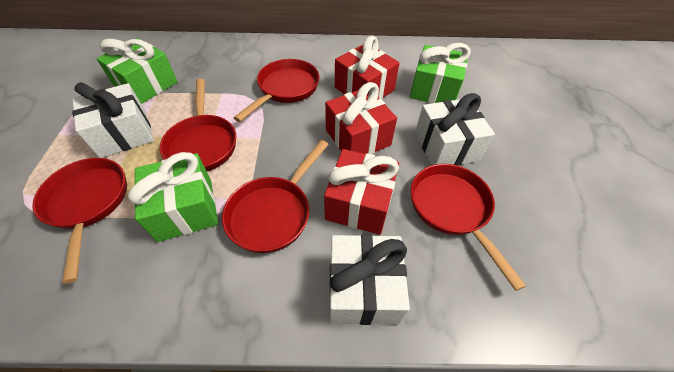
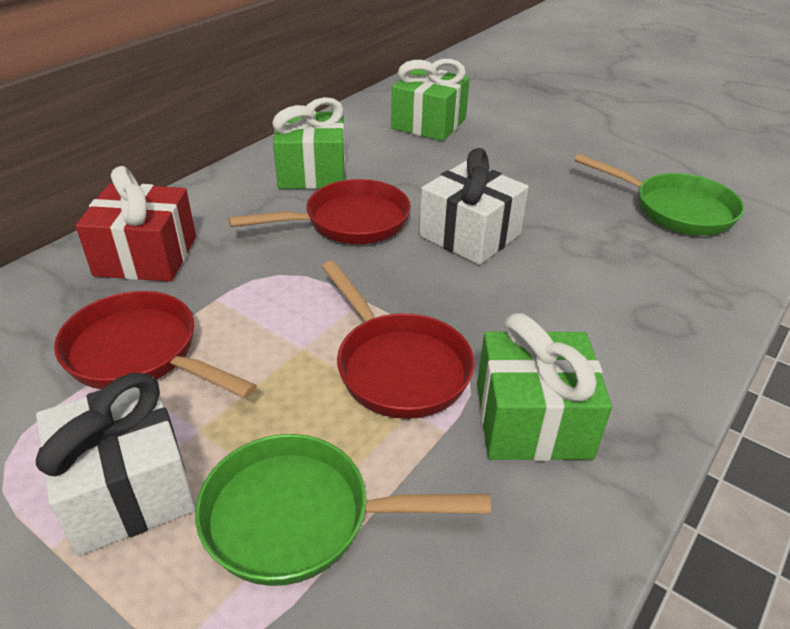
green pan: 0 -> 2
red gift: 3 -> 1
red pan: 5 -> 3
white gift: 3 -> 2

